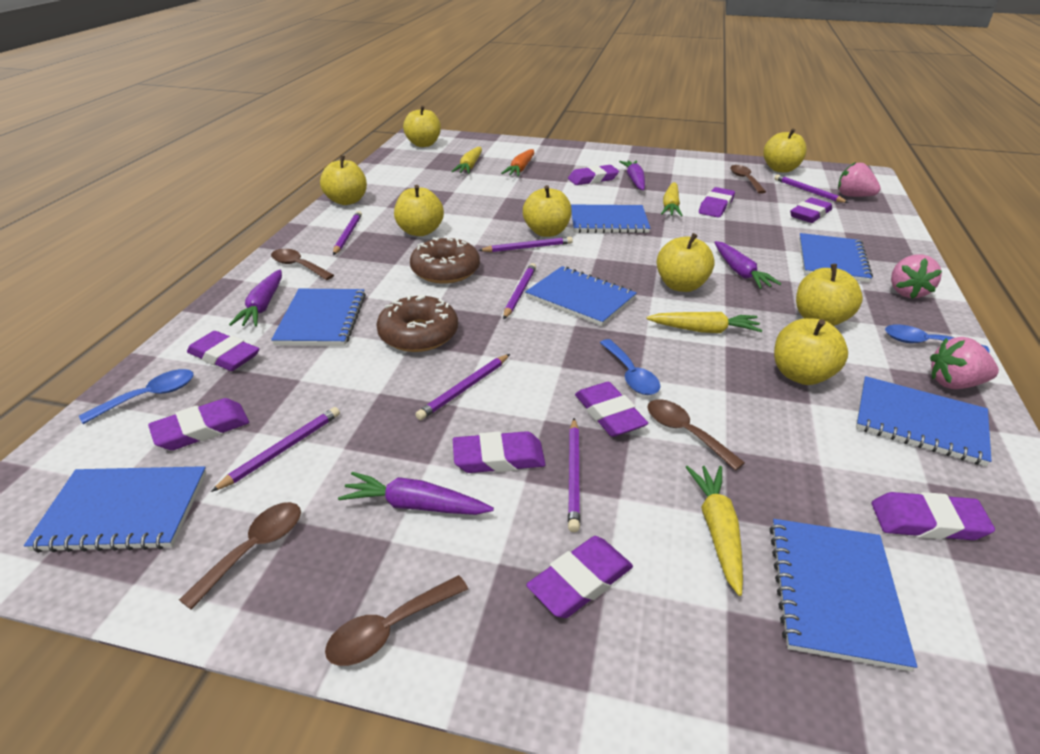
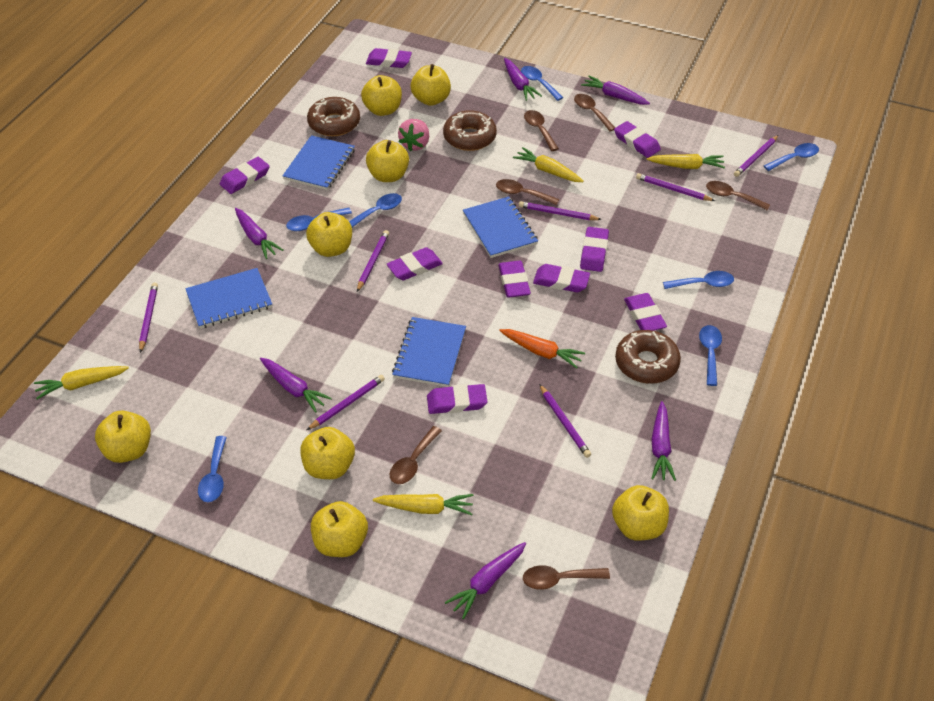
blue notebook: 7 -> 4
blue spoon: 3 -> 7
brown donut: 2 -> 3
brown spoon: 5 -> 6
pink strawberry: 3 -> 1
purple carrot: 4 -> 6

